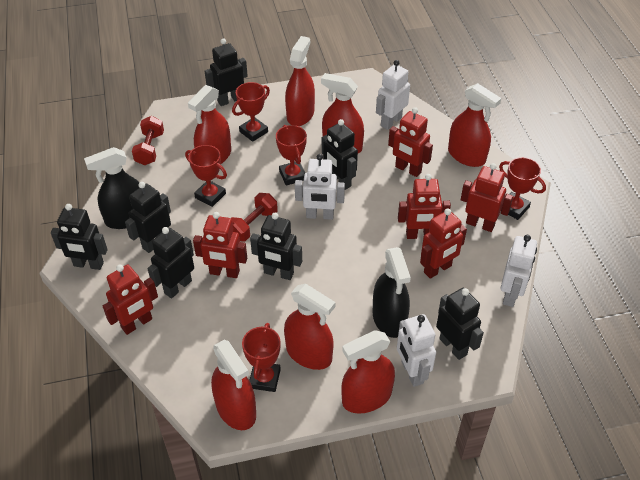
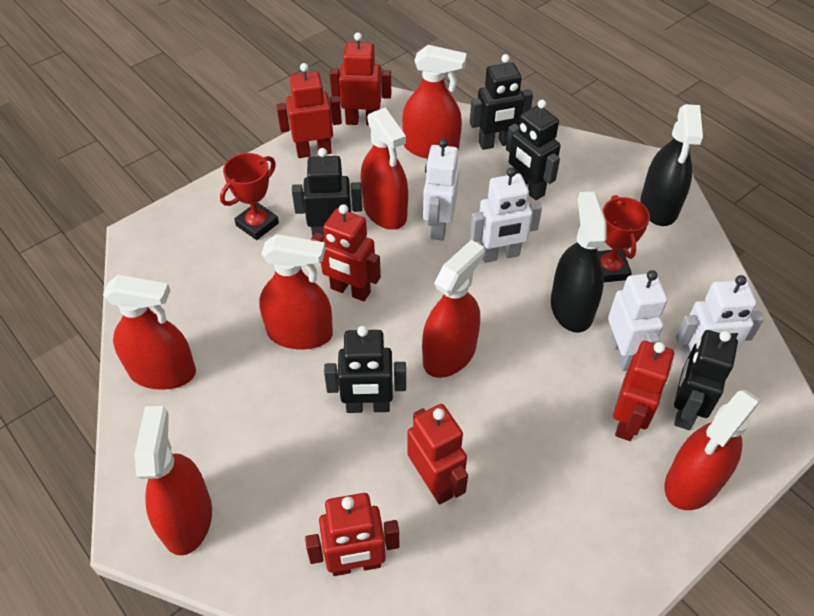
black robot: 7 -> 5
red dumbbell: 2 -> 0
red trophy: 5 -> 2

